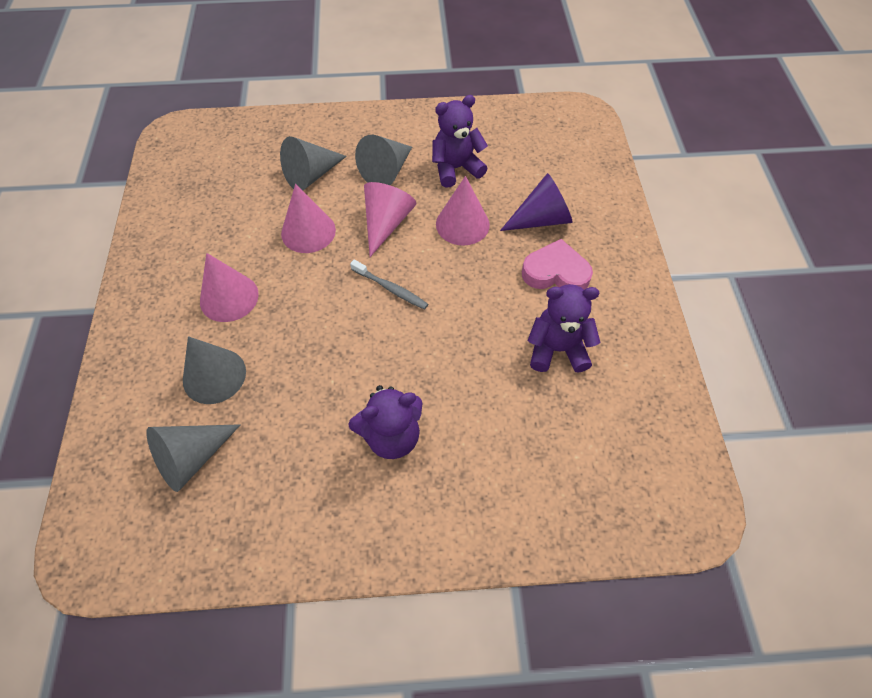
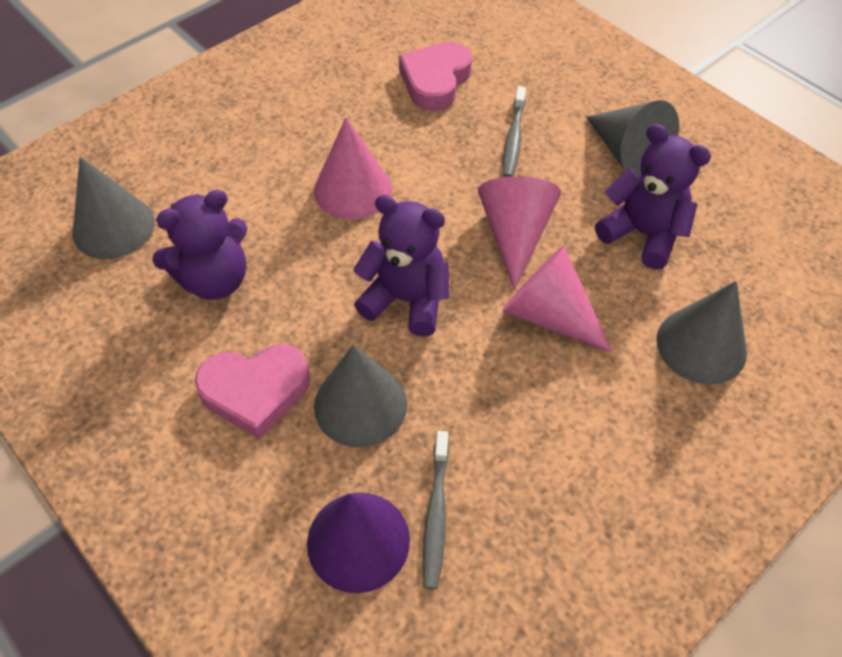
grey toothbrush: 1 -> 2
pink cone: 4 -> 3
pink heart: 1 -> 2

